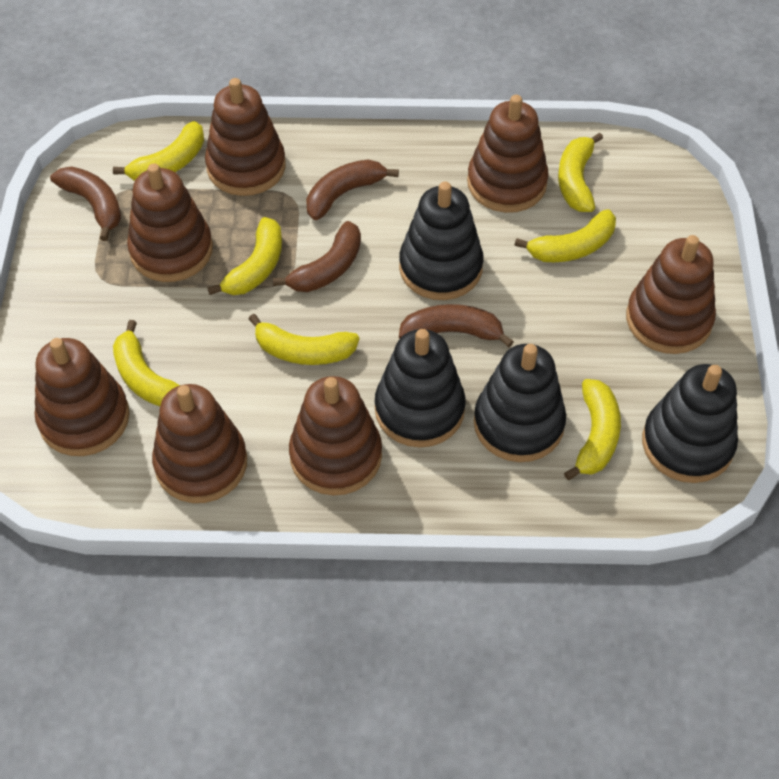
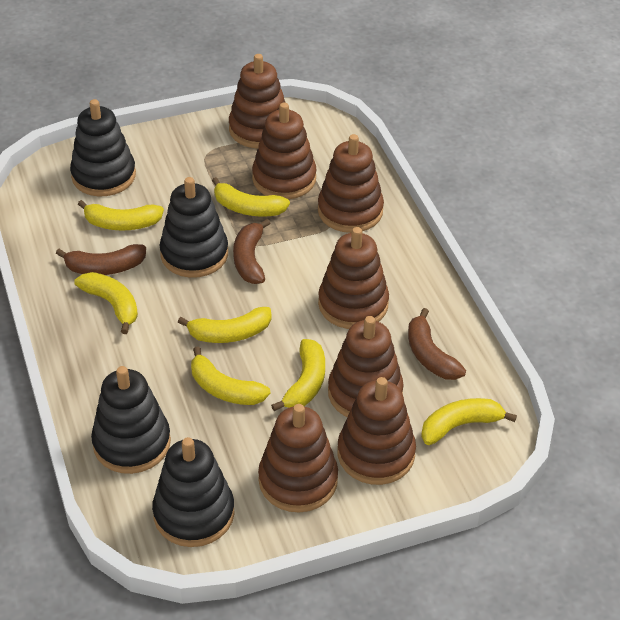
brown banana: 4 -> 3

